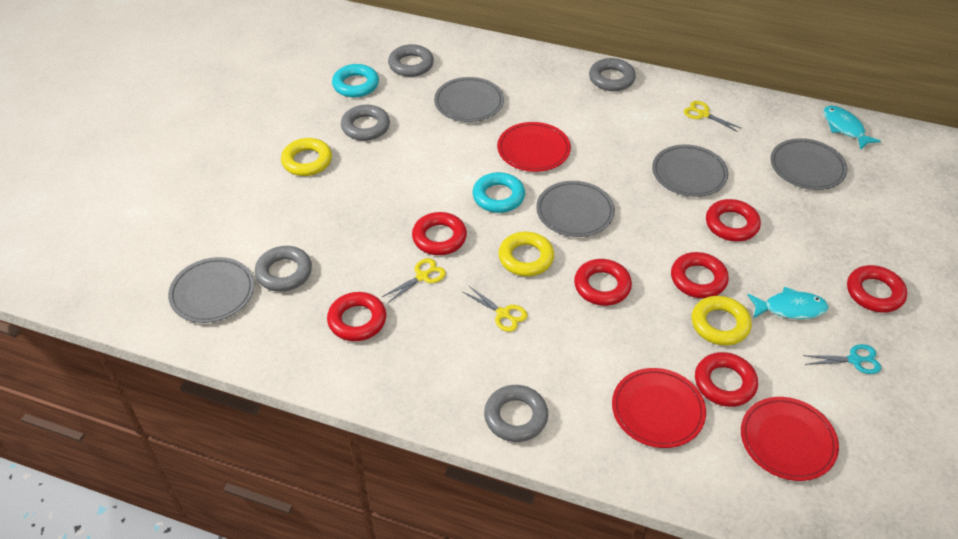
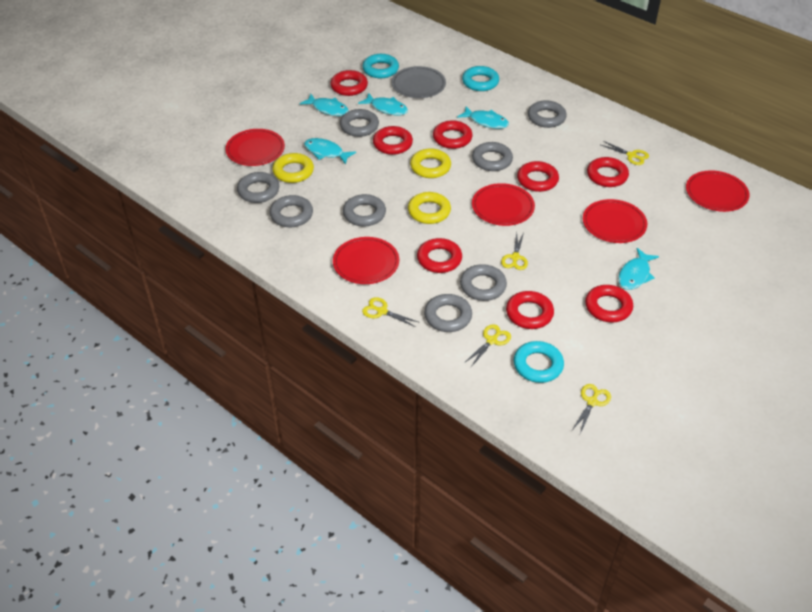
grey plate: 5 -> 1
grey ring: 5 -> 8
red plate: 3 -> 5
red ring: 7 -> 8
turquoise fish: 2 -> 5
turquoise ring: 2 -> 3
turquoise scissors: 1 -> 0
yellow scissors: 3 -> 5

